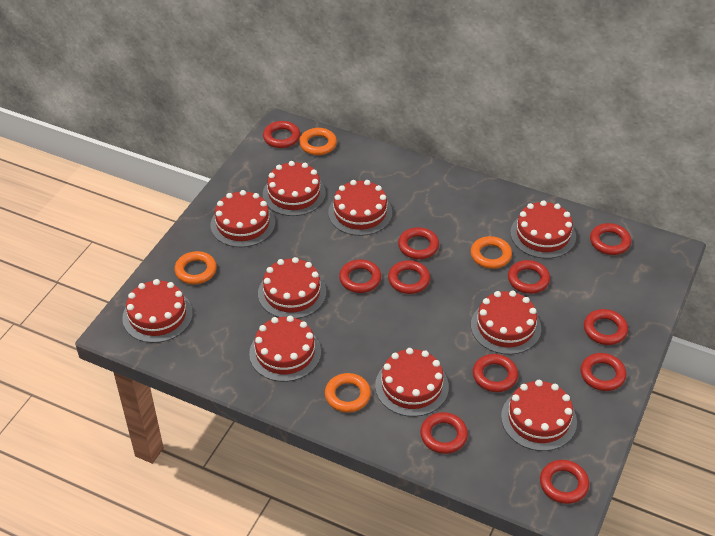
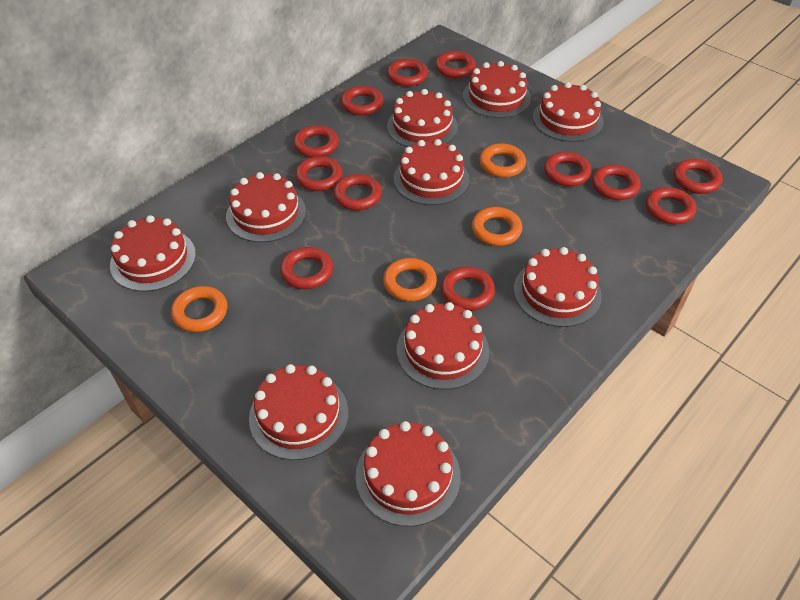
red ring: 11 -> 12

